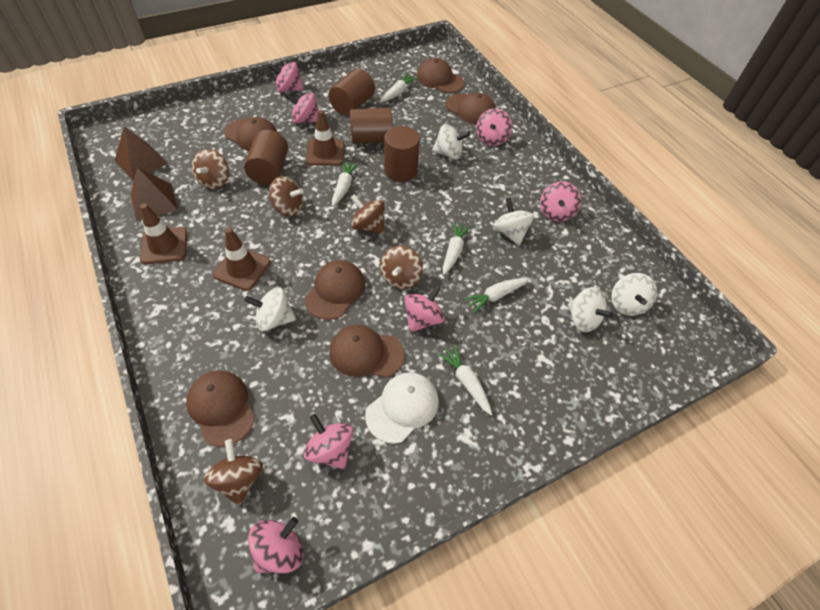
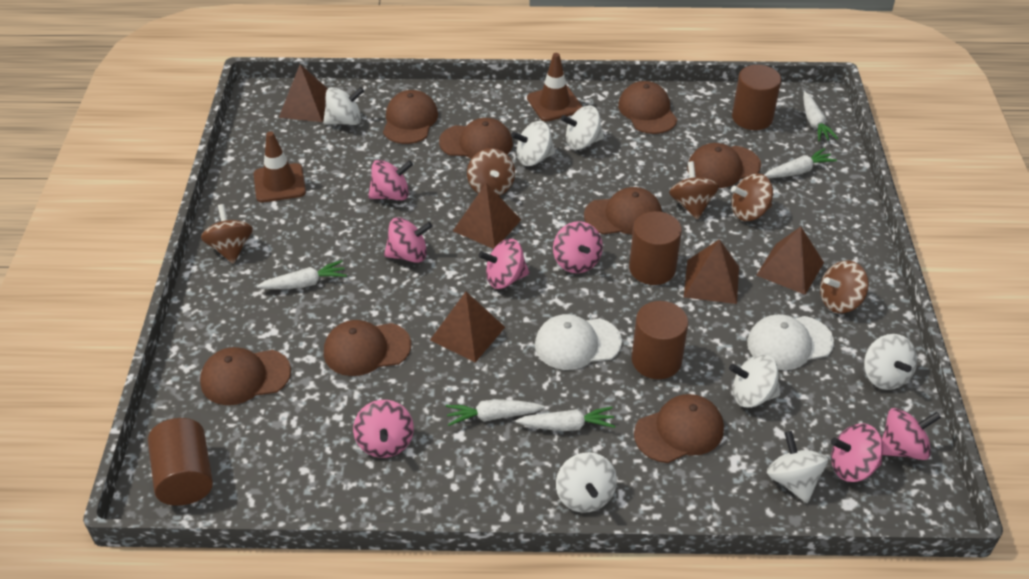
brown cap: 6 -> 8
brown pyramid: 2 -> 5
brown traffic cone: 3 -> 2
white cap: 1 -> 2
white spinning top: 5 -> 7

